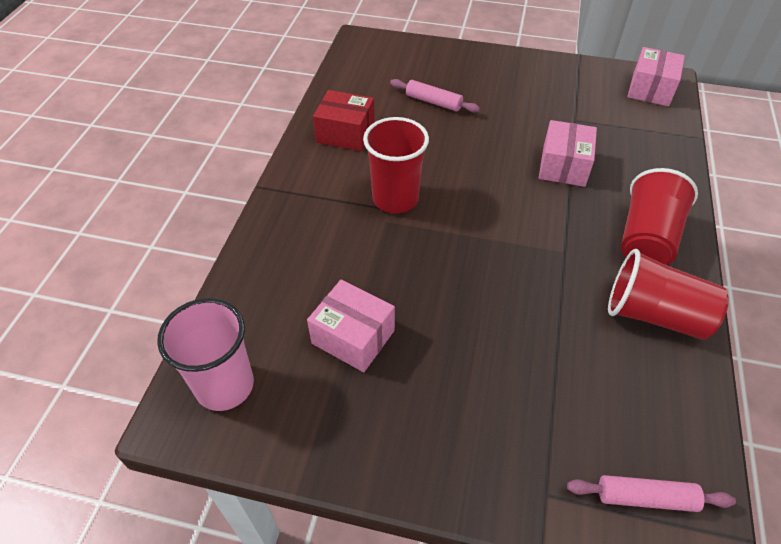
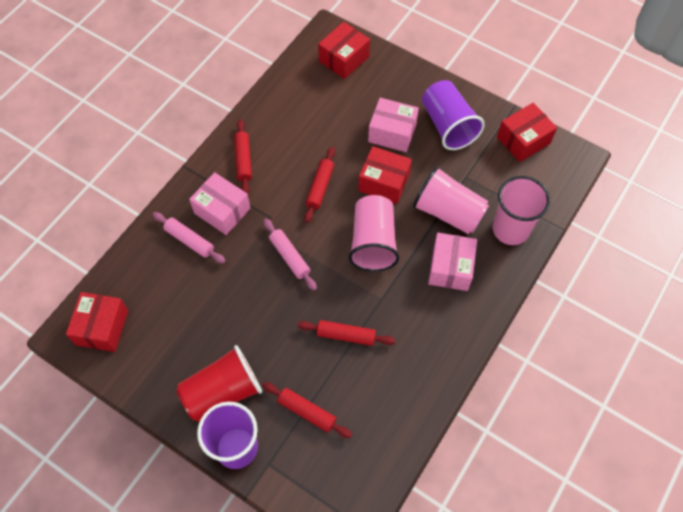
pink cup: 1 -> 3
purple cup: 0 -> 2
red box: 1 -> 4
red cup: 3 -> 1
red rolling pin: 0 -> 4

